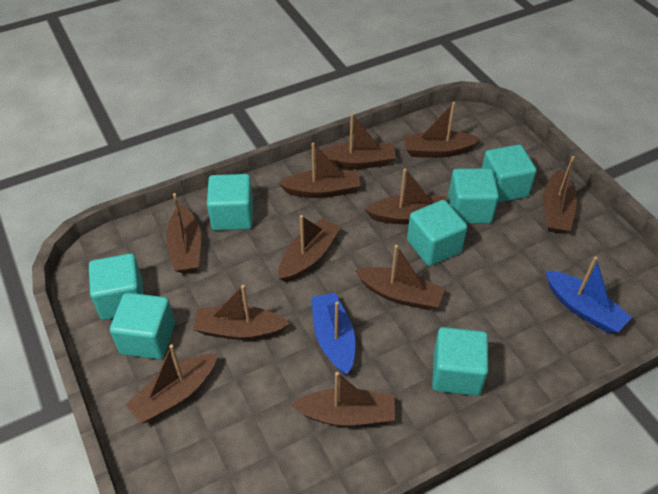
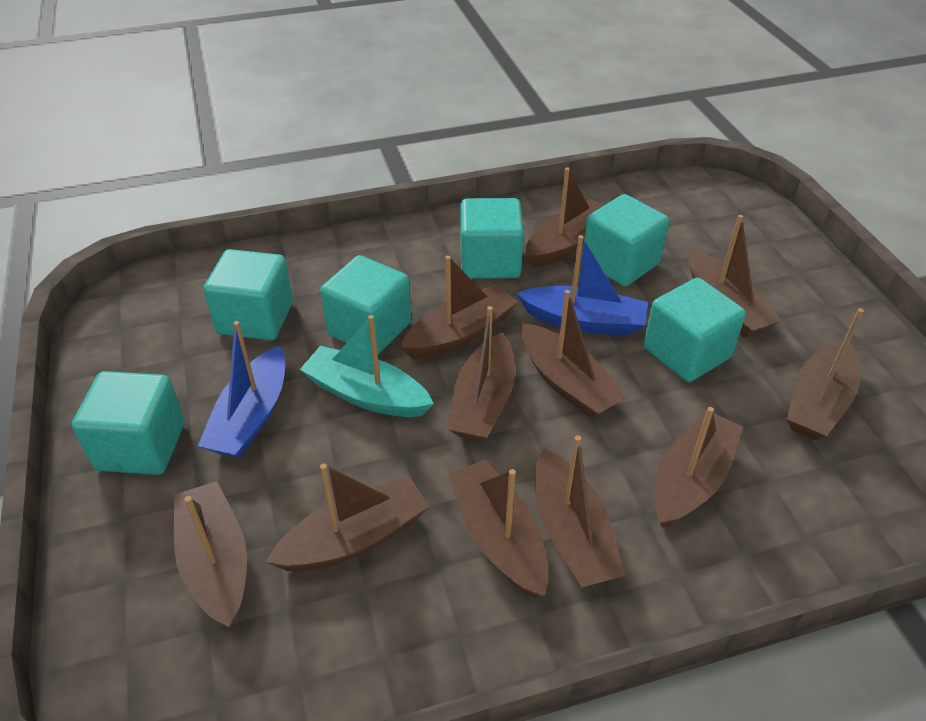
turquoise boat: 0 -> 1
turquoise cube: 7 -> 6

